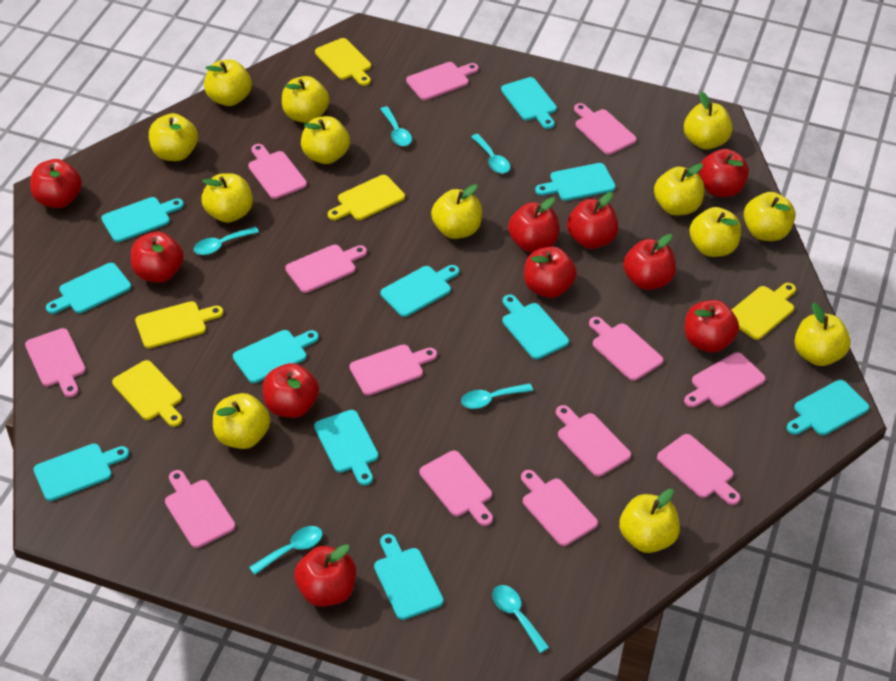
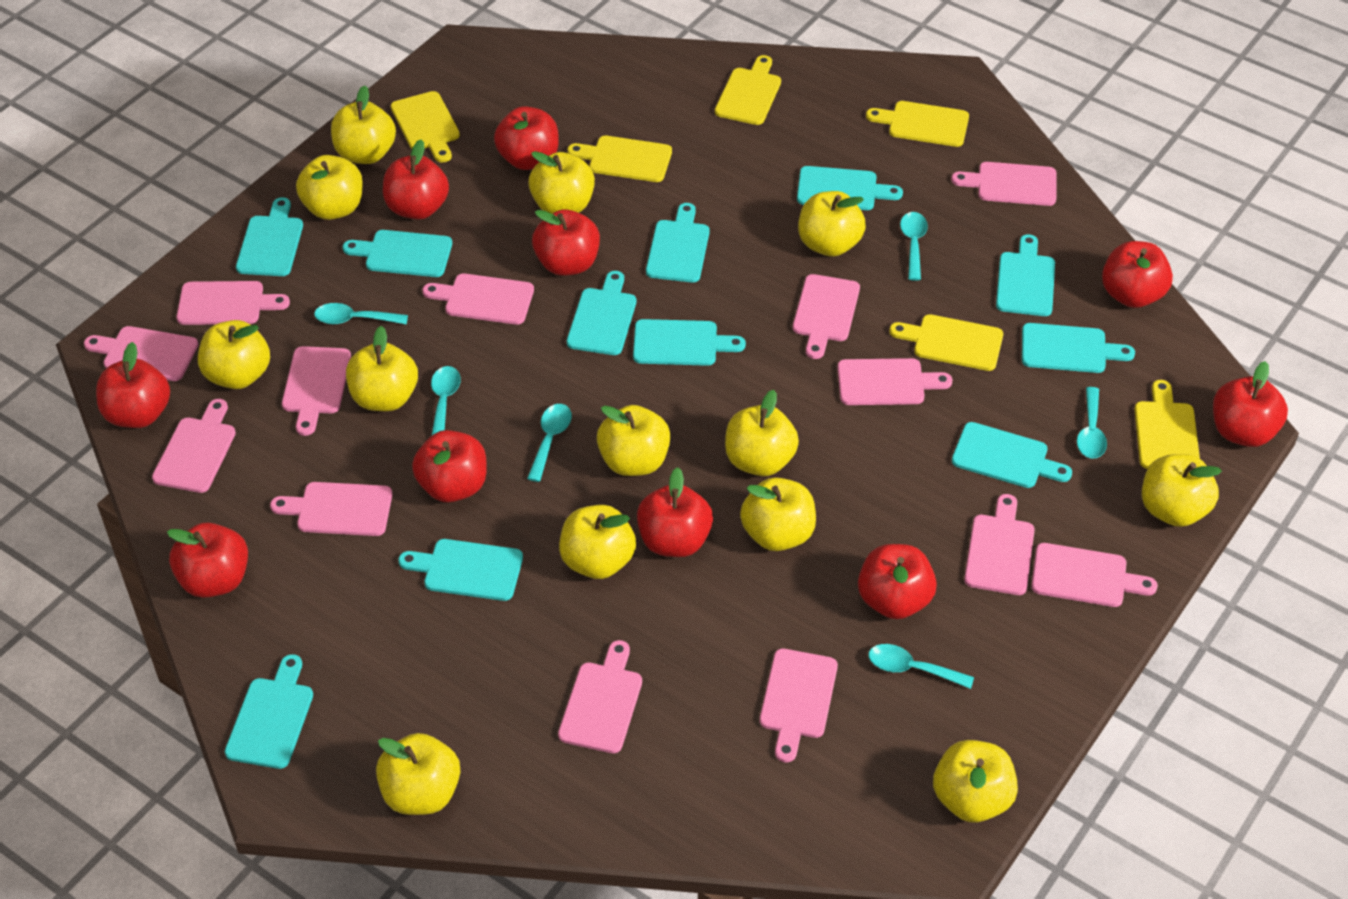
yellow cutting board: 5 -> 6

